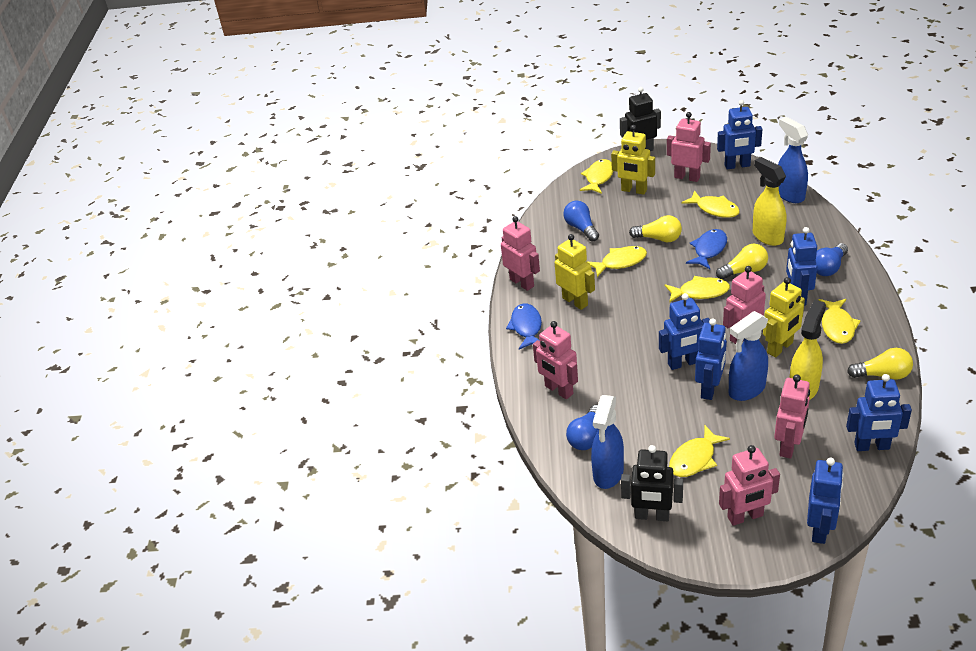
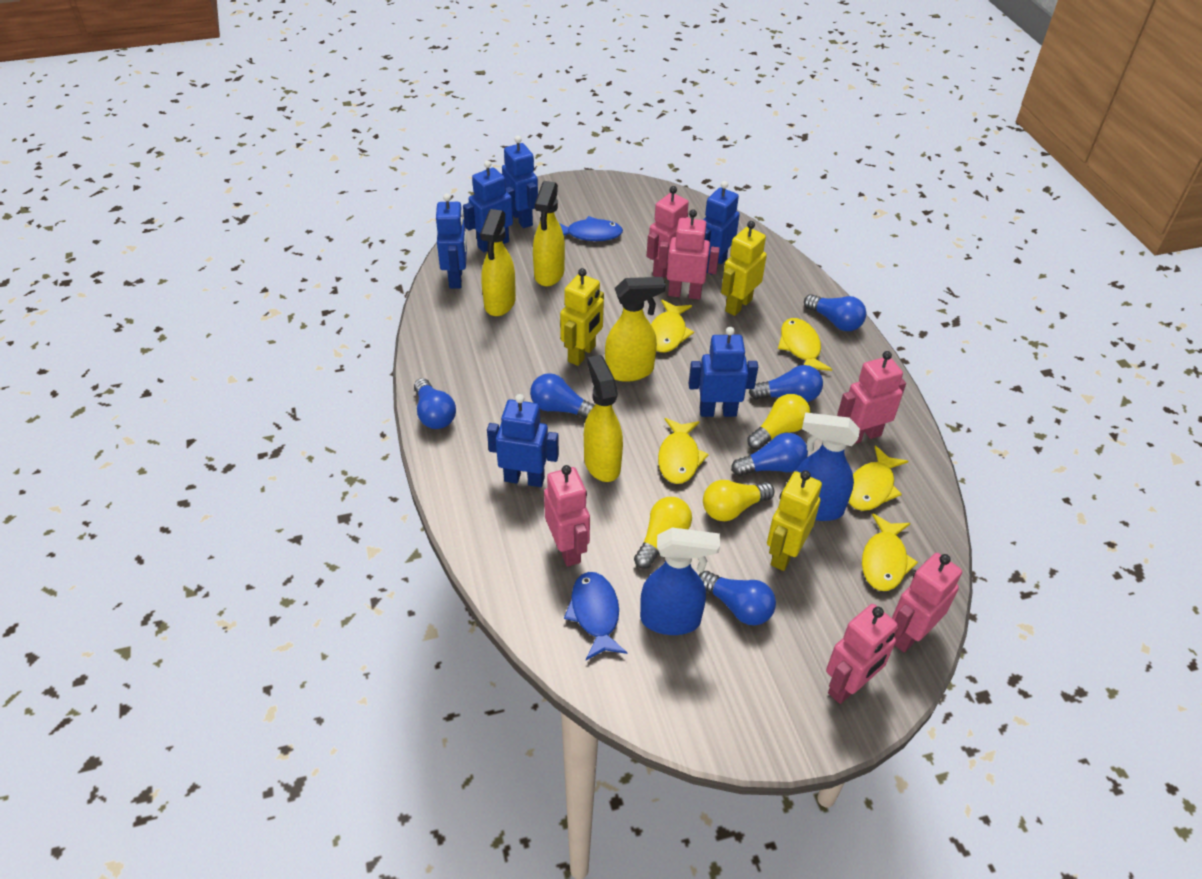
black robot: 2 -> 0
blue light bulb: 3 -> 6
blue spray bottle: 3 -> 2
yellow fish: 6 -> 5
yellow spray bottle: 2 -> 4

